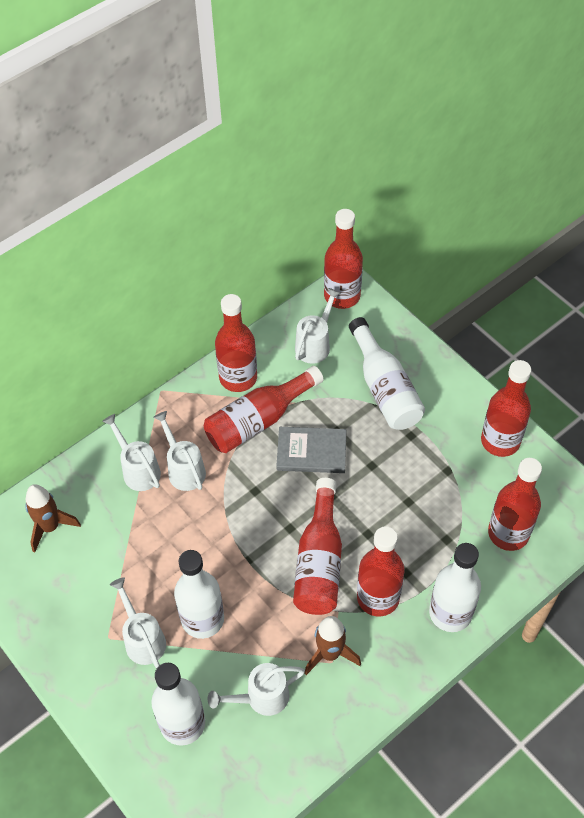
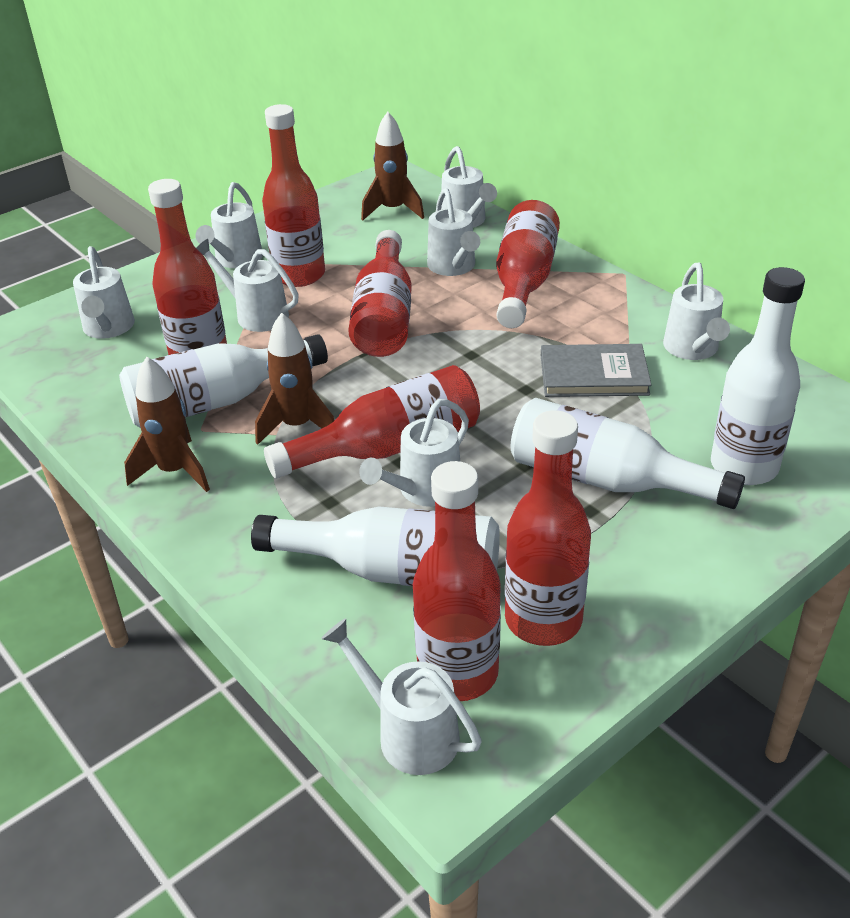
brown rocket: 2 -> 3
white watering can: 5 -> 8

